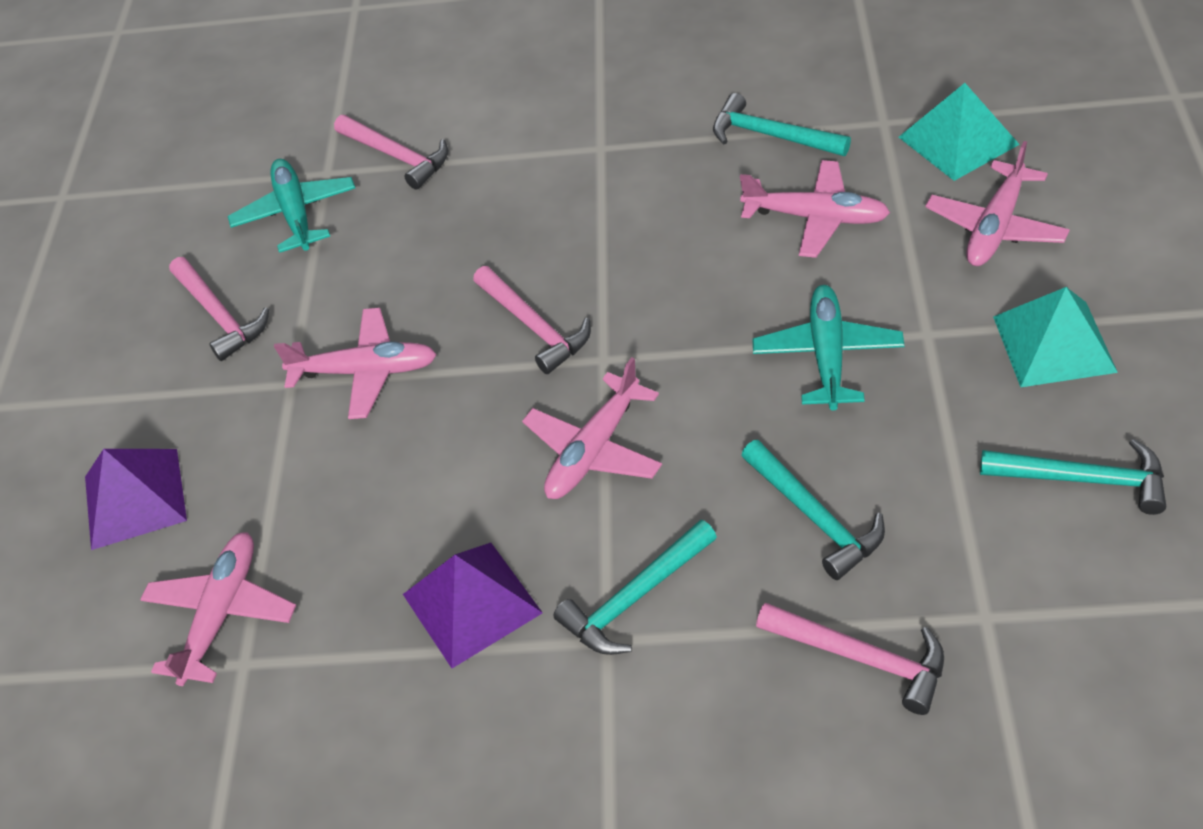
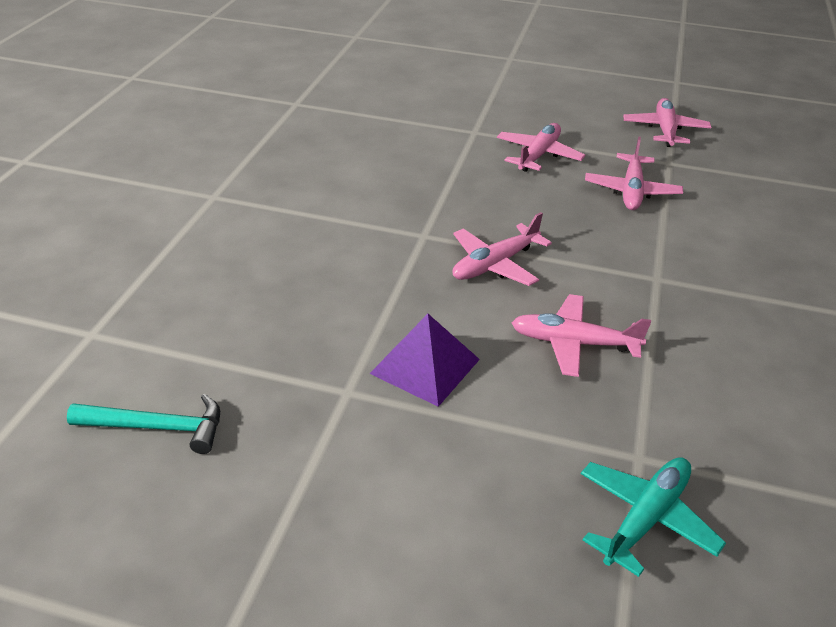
pink hammer: 4 -> 0
purple pyramid: 2 -> 1
turquoise hammer: 4 -> 1
turquoise plane: 2 -> 1
turquoise pyramid: 2 -> 0

